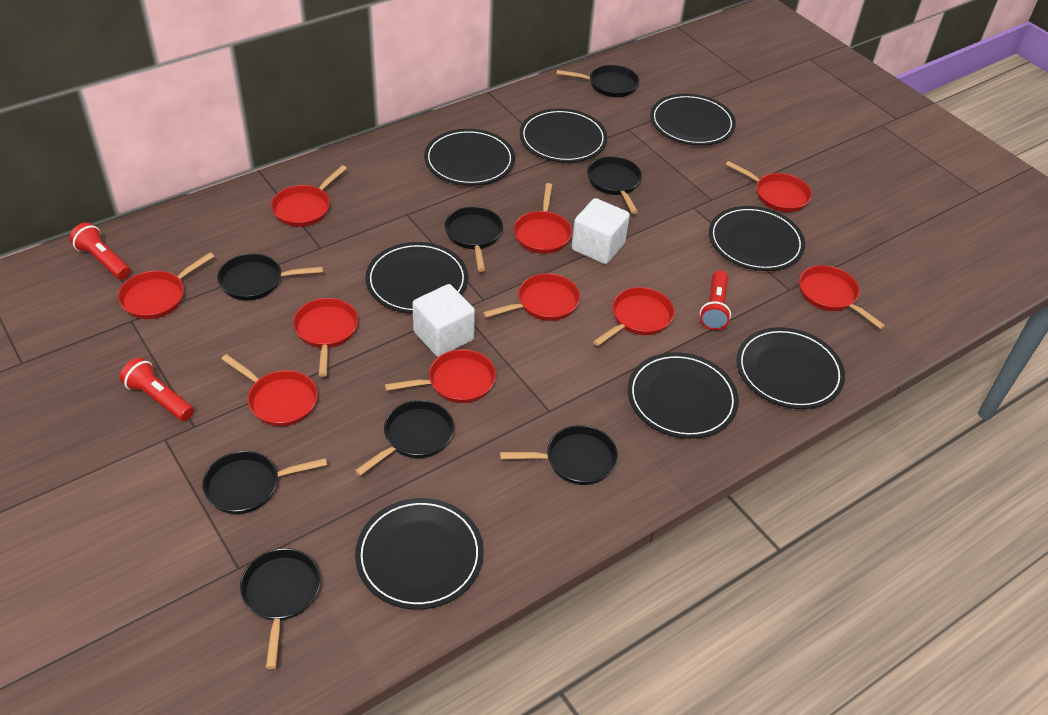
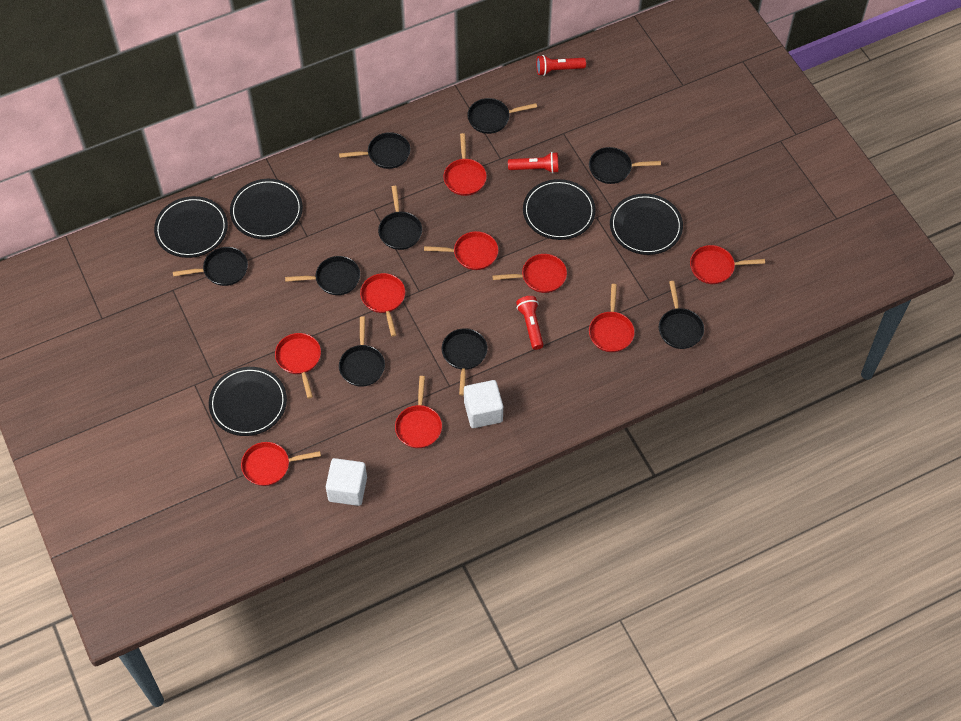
black pan: 8 -> 9
black plate: 8 -> 5
red pan: 10 -> 9

